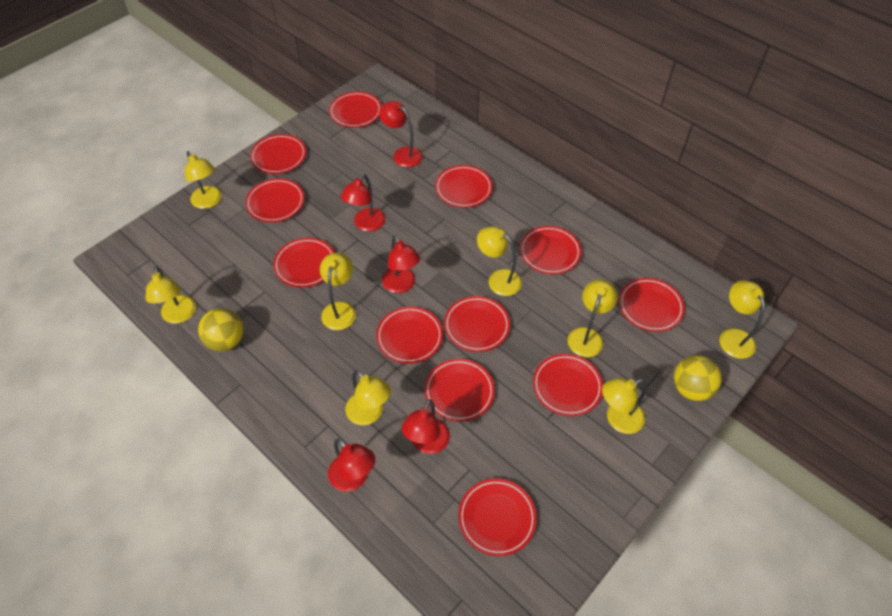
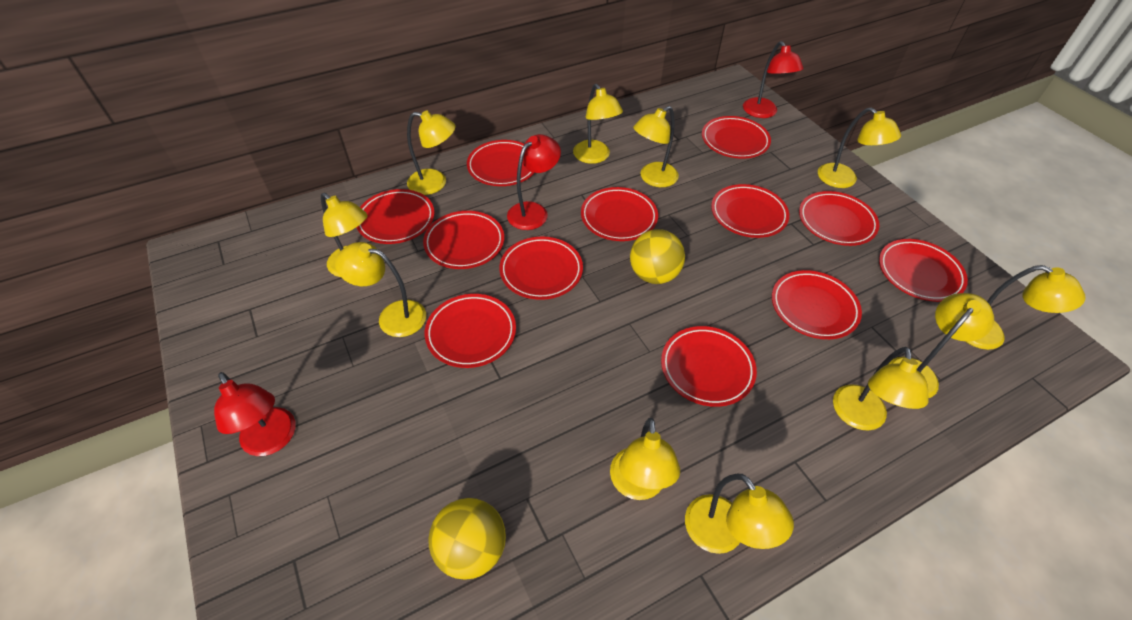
red lamp: 5 -> 3
yellow lamp: 8 -> 11

